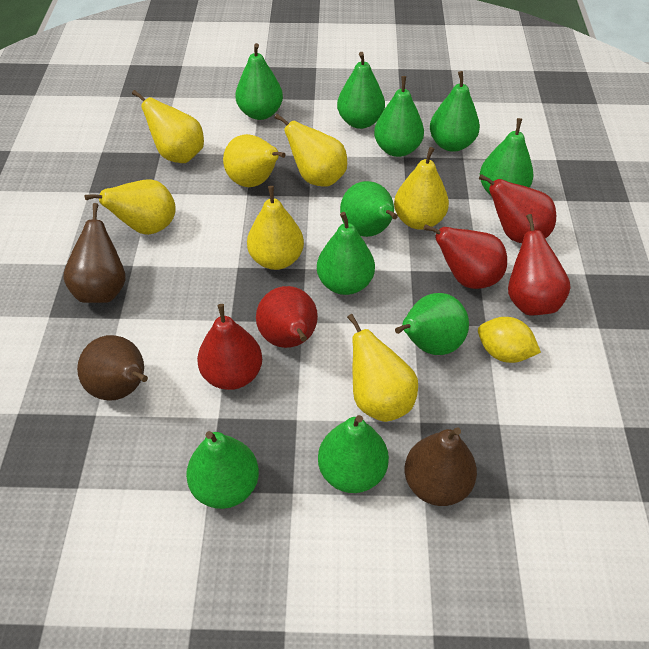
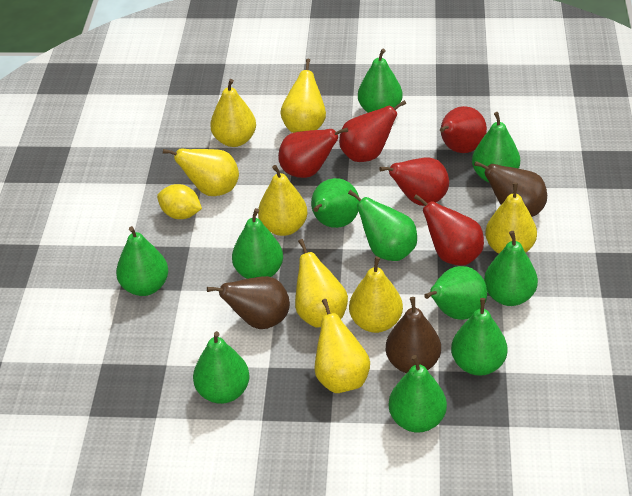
green pear: 10 -> 11
yellow pear: 7 -> 8

